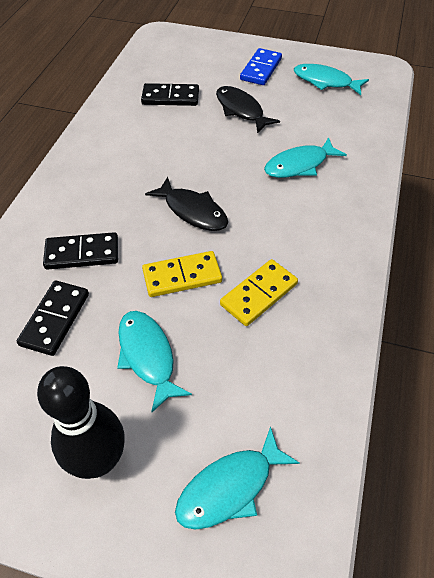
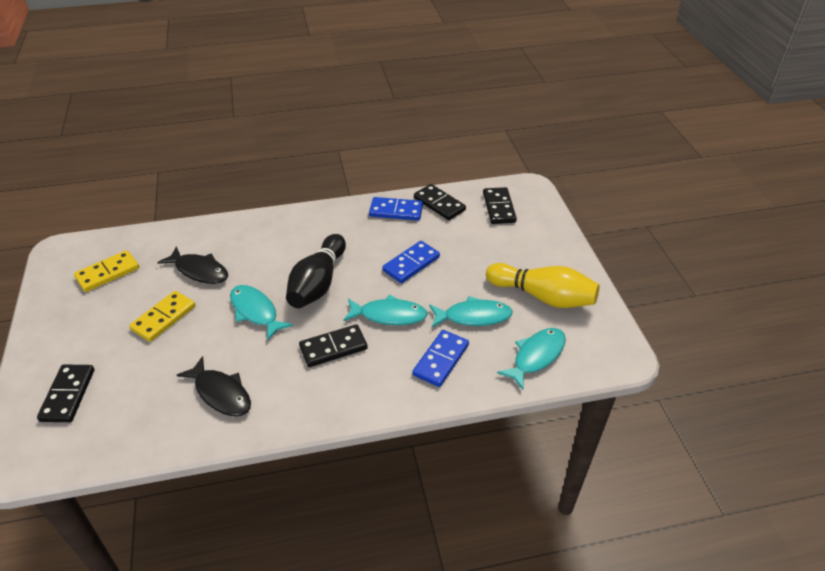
black domino: 3 -> 4
blue domino: 1 -> 3
yellow bowling pin: 0 -> 1

